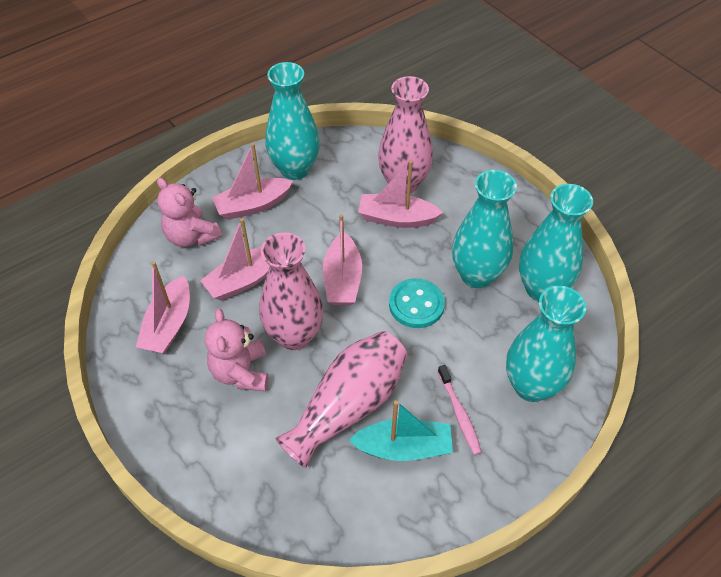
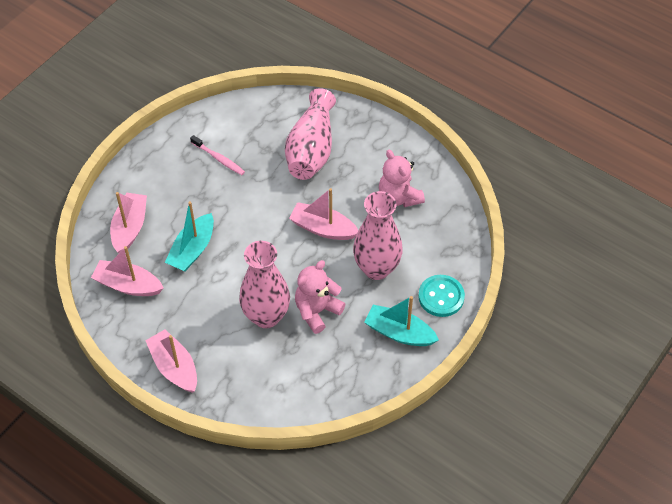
pink boat: 5 -> 4
turquoise boat: 1 -> 2
turquoise vase: 4 -> 0

